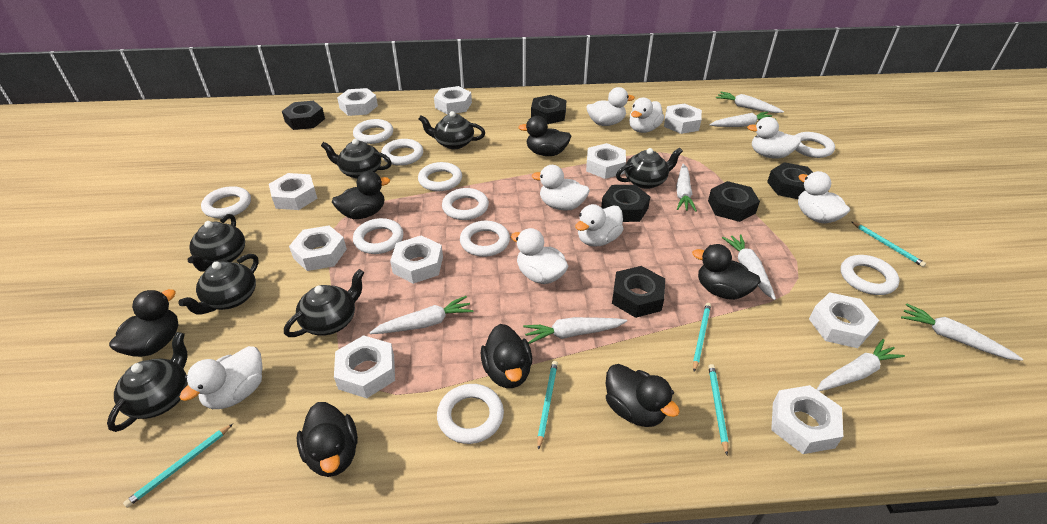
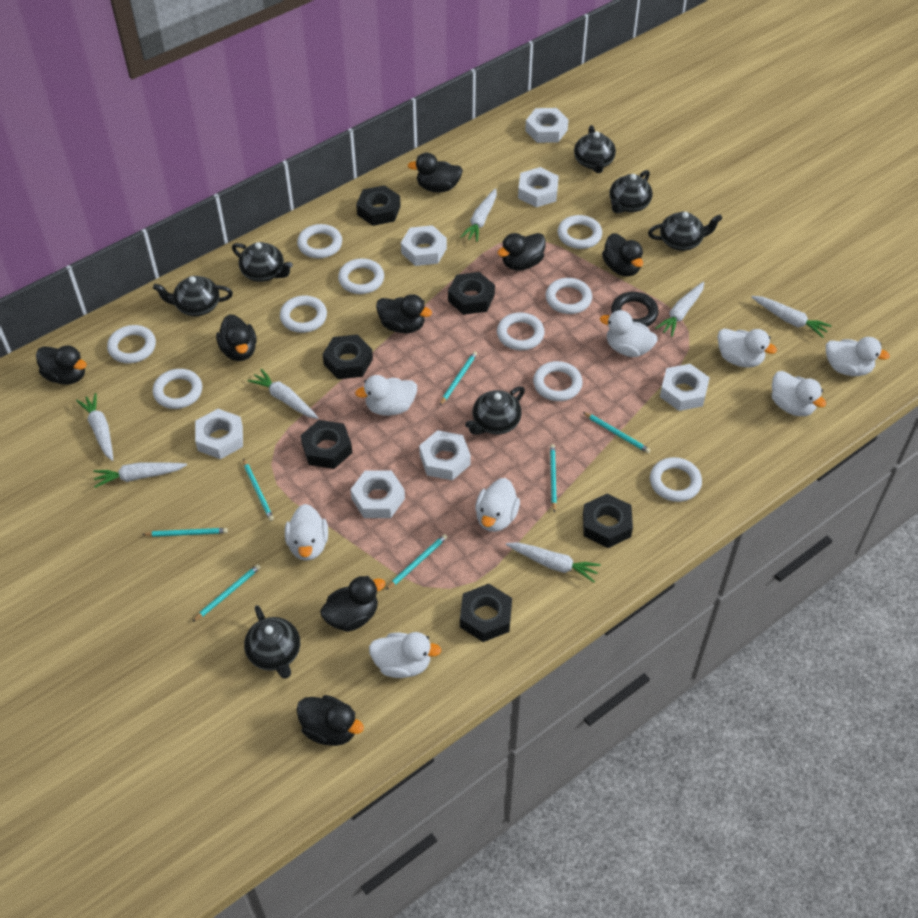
black duck: 7 -> 8
black ring: 0 -> 1
turquoise pencil: 5 -> 7
white carrot: 8 -> 7
white nut: 10 -> 7

